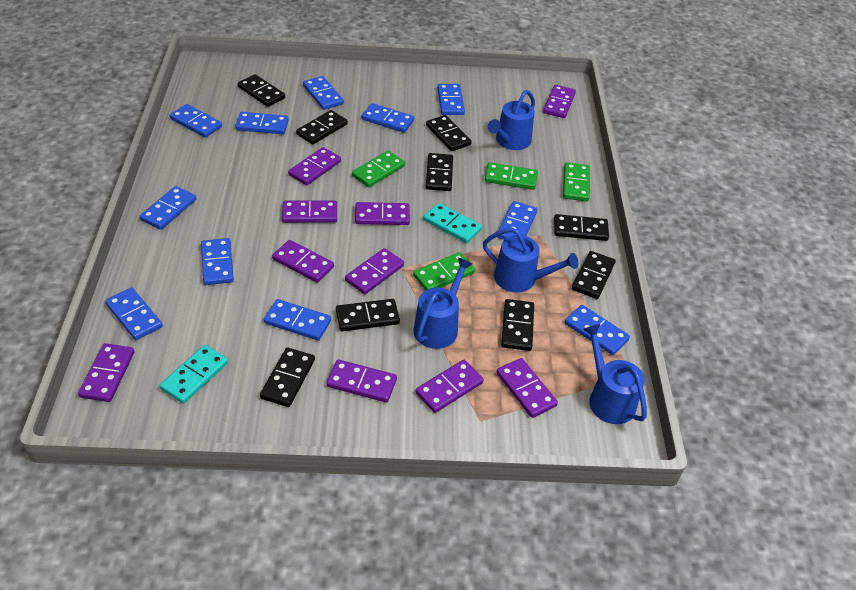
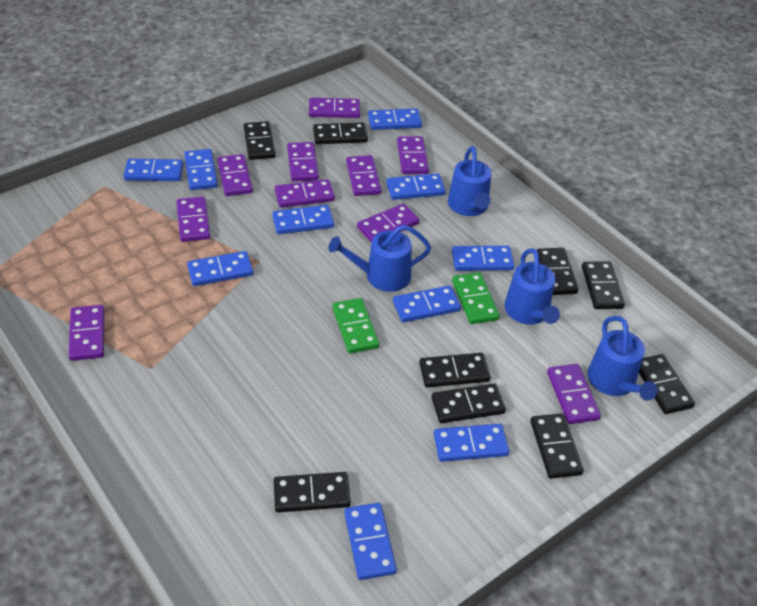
blue domino: 11 -> 10
green domino: 4 -> 2
turquoise domino: 2 -> 0

